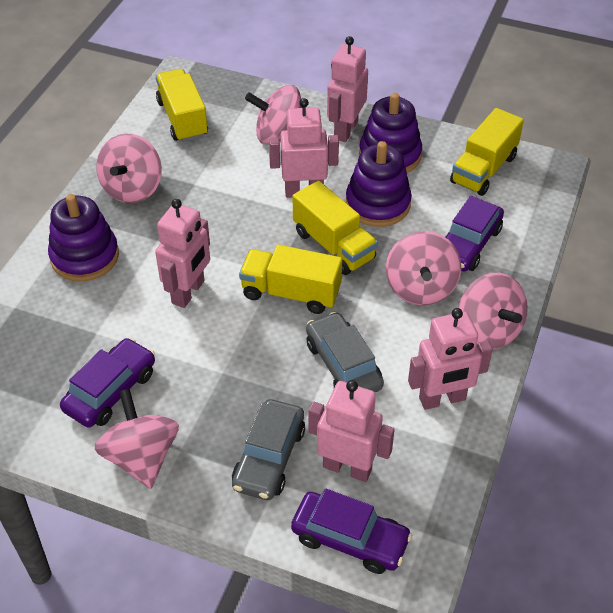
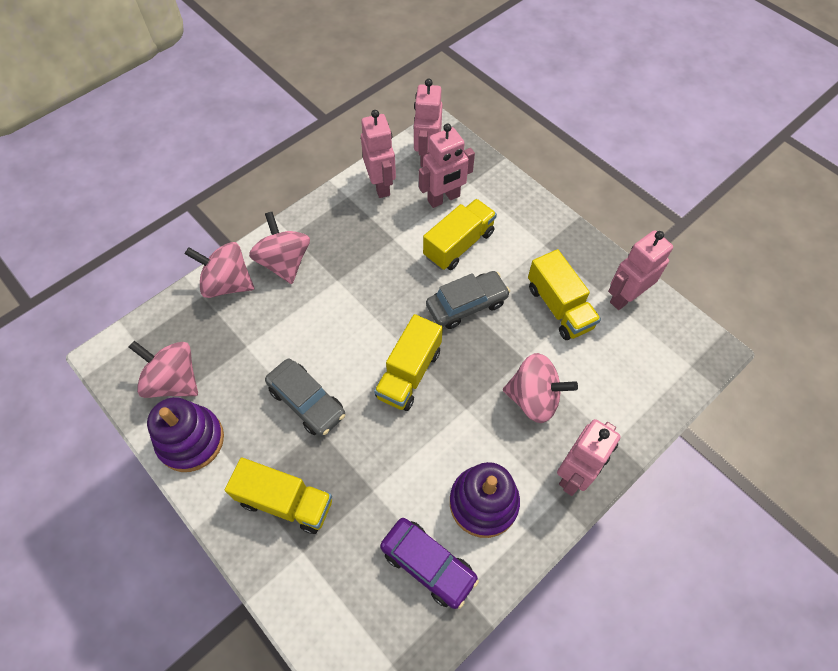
pink spinning top: 5 -> 4
purple car: 3 -> 1
purple stacking toy: 3 -> 2

